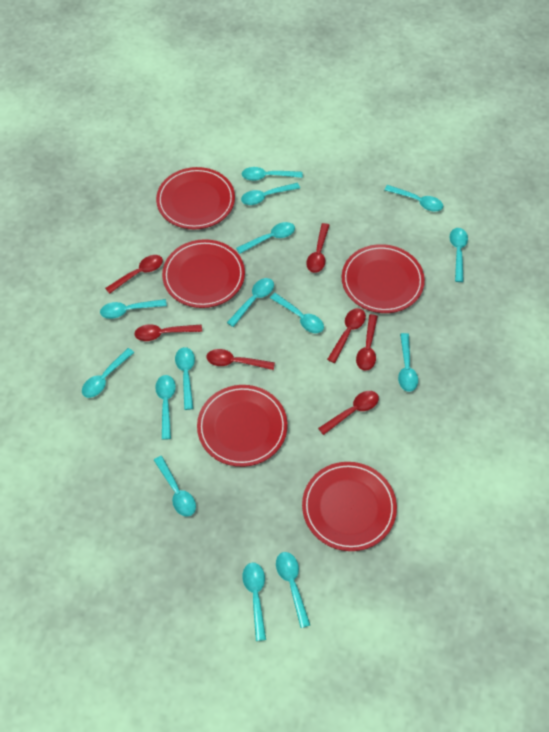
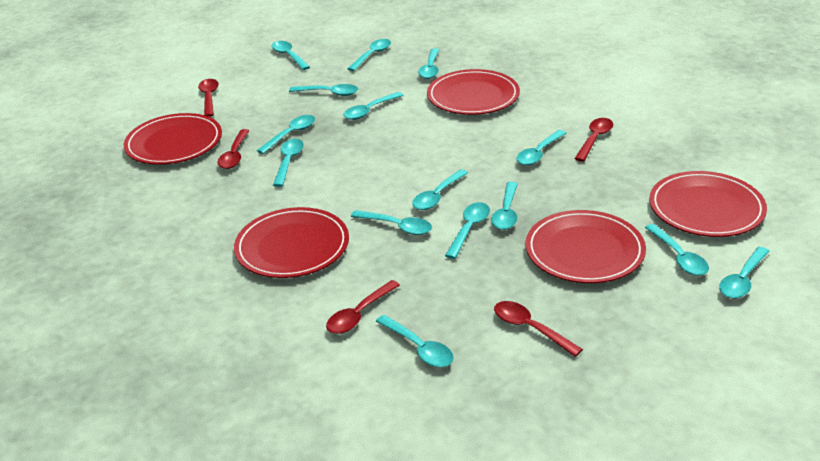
red spoon: 7 -> 5

